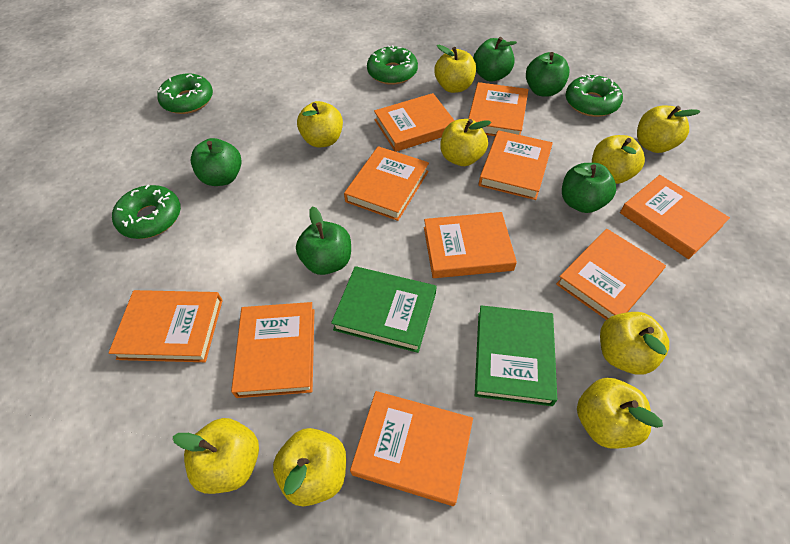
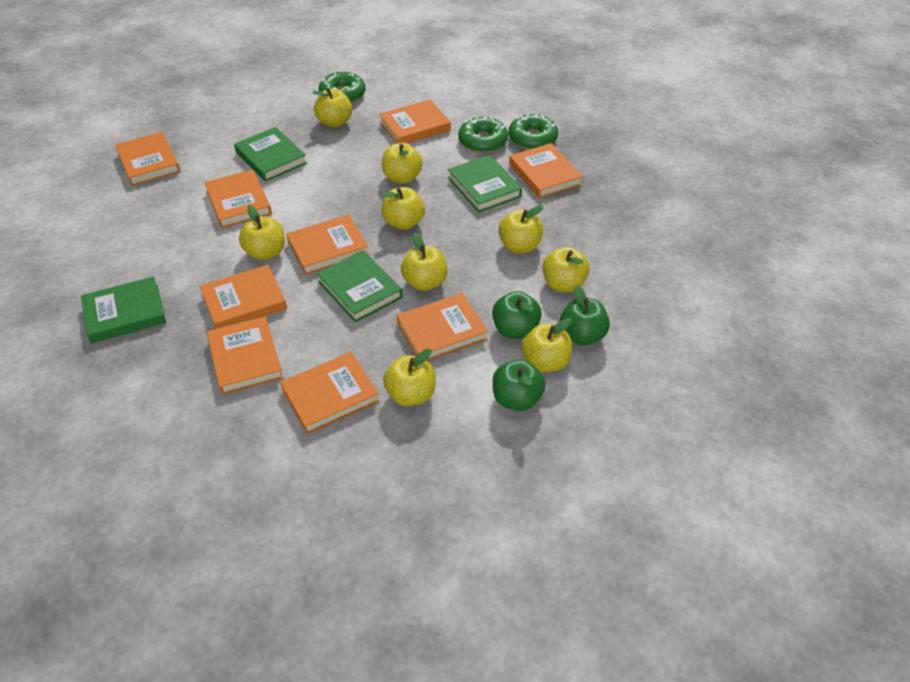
green apple: 5 -> 3
green book: 2 -> 4
green donut: 4 -> 3
orange book: 10 -> 9

